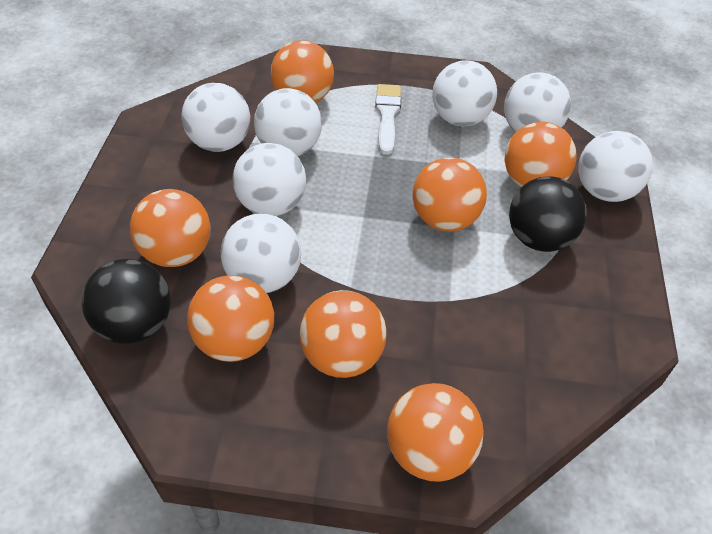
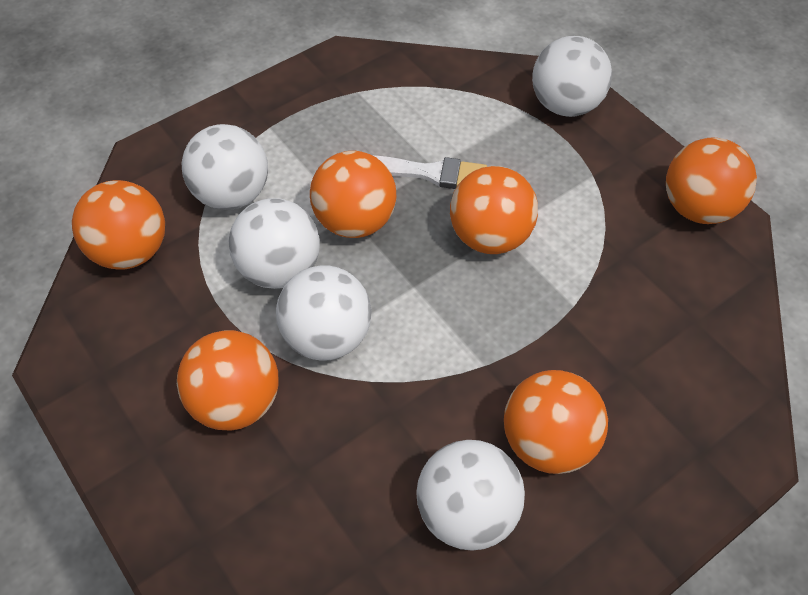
black ball: 2 -> 0
orange ball: 7 -> 6
white ball: 7 -> 5

